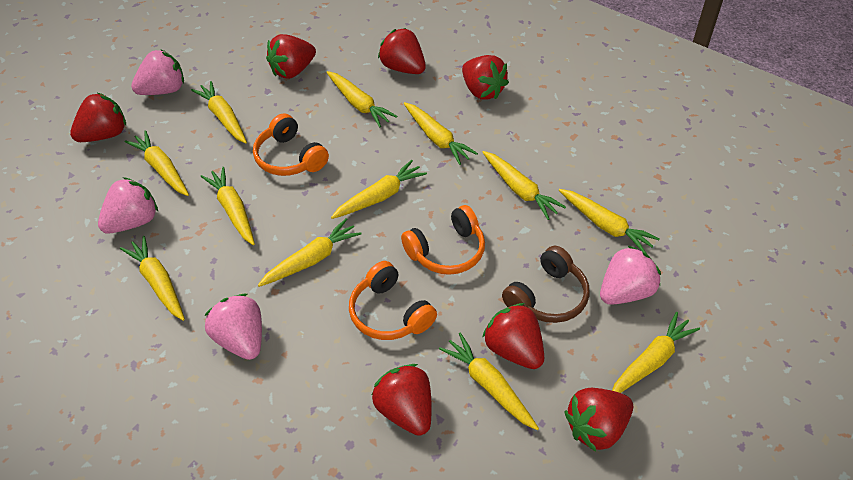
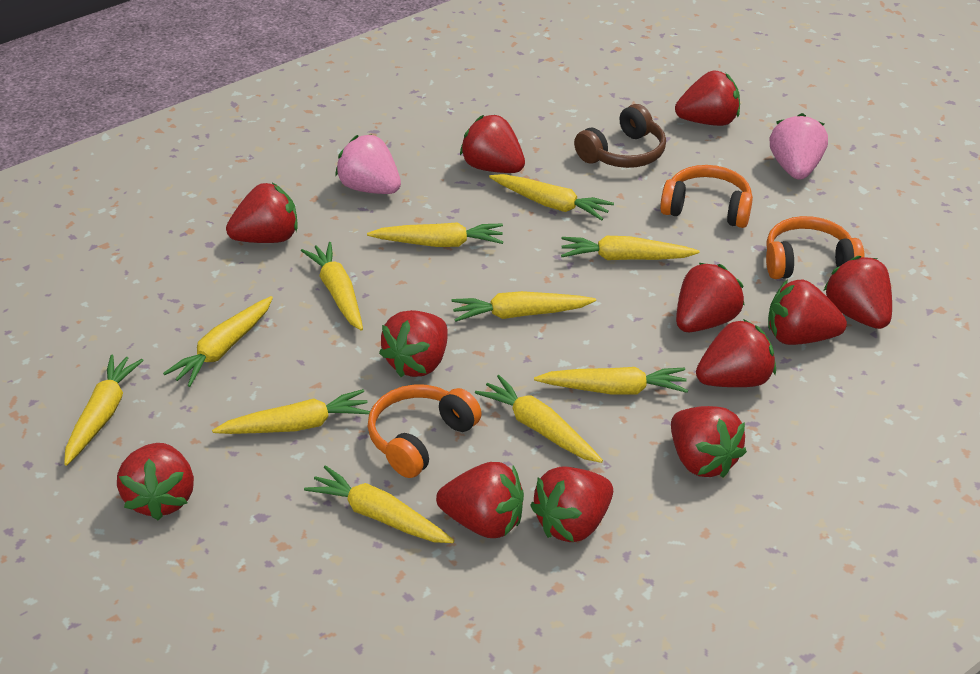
pink strawberry: 4 -> 2
red strawberry: 7 -> 12
yellow carrot: 12 -> 11

